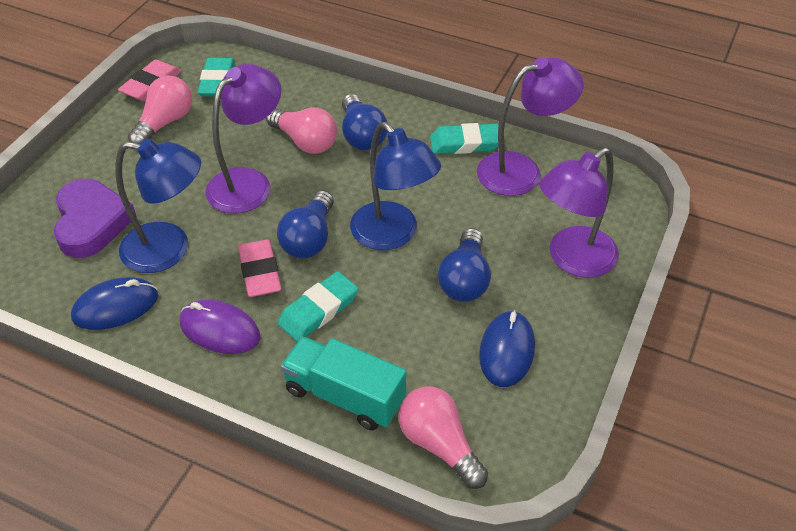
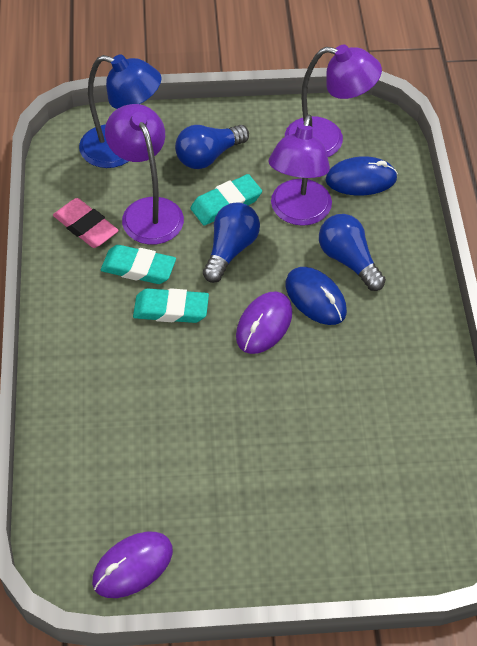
blue lamp: 2 -> 1
pink eraser: 2 -> 1
pink light bulb: 3 -> 0
purple heart: 1 -> 0
purple mouse: 1 -> 2
turquoise truck: 1 -> 0

